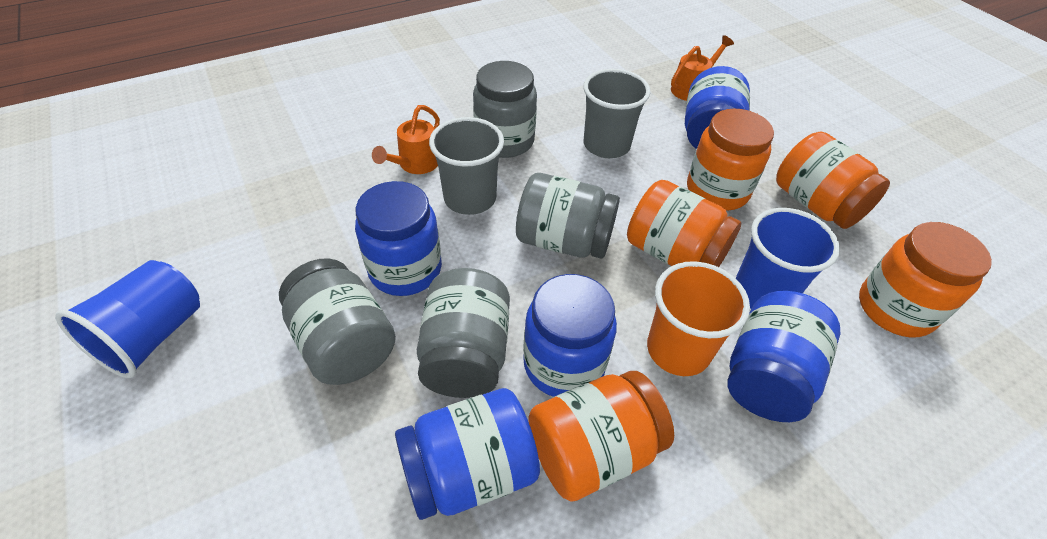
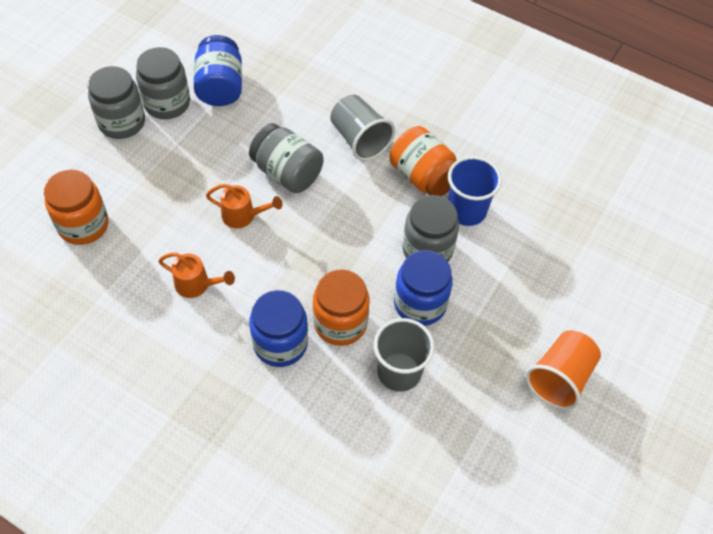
blue cup: 2 -> 1
blue jar: 5 -> 3
orange jar: 5 -> 3

